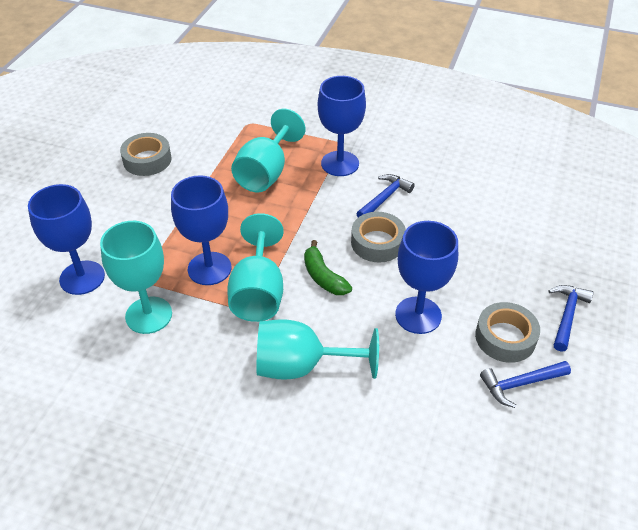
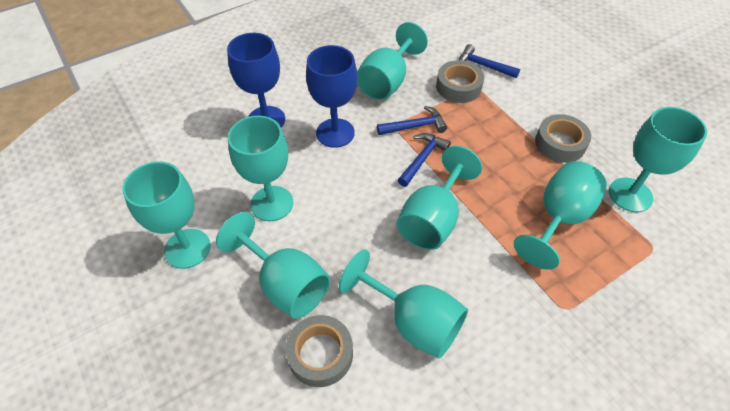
blue goblet: 4 -> 2
green banana: 1 -> 0
turquoise goblet: 4 -> 8

